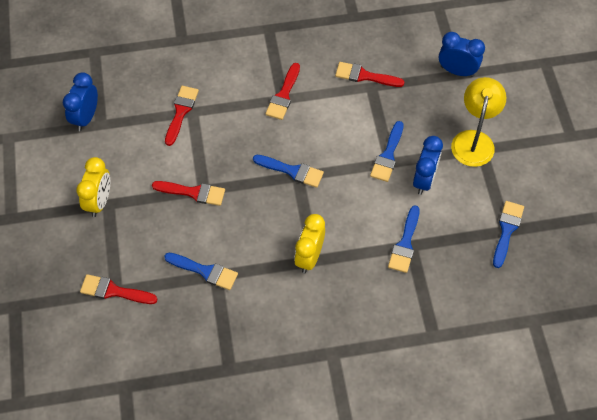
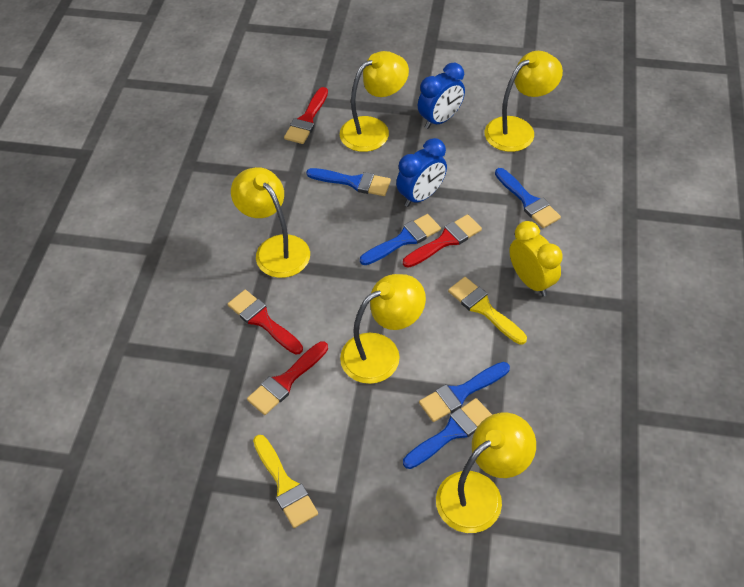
blue clock: 3 -> 2
red brush: 5 -> 4
yellow brush: 0 -> 2
yellow clock: 2 -> 1
yellow lamp: 1 -> 5

